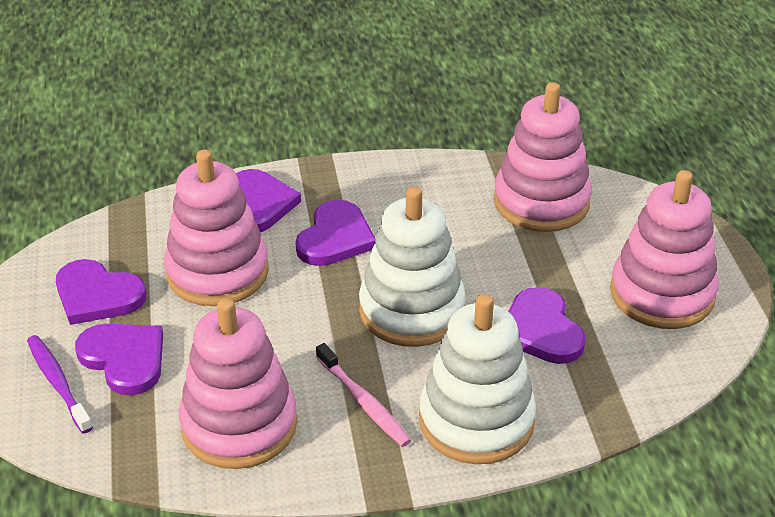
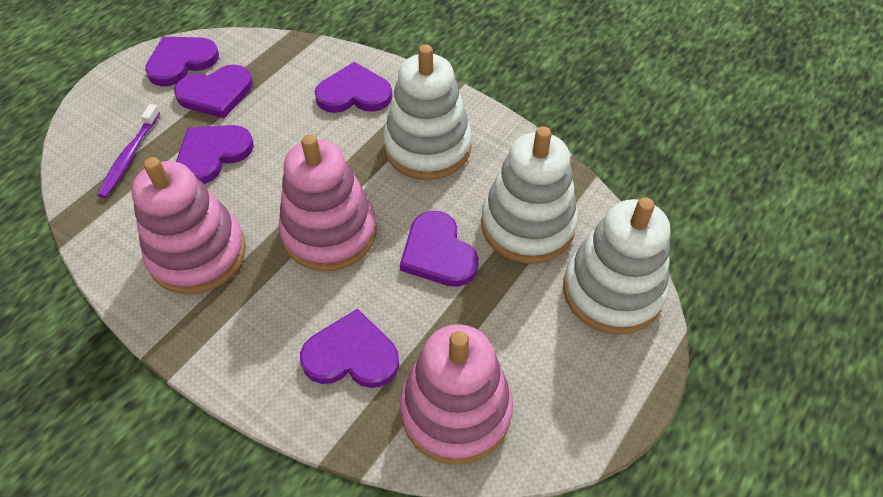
pink stacking toy: 4 -> 3
pink toothbrush: 1 -> 0
purple heart: 5 -> 6
white stacking toy: 2 -> 3

